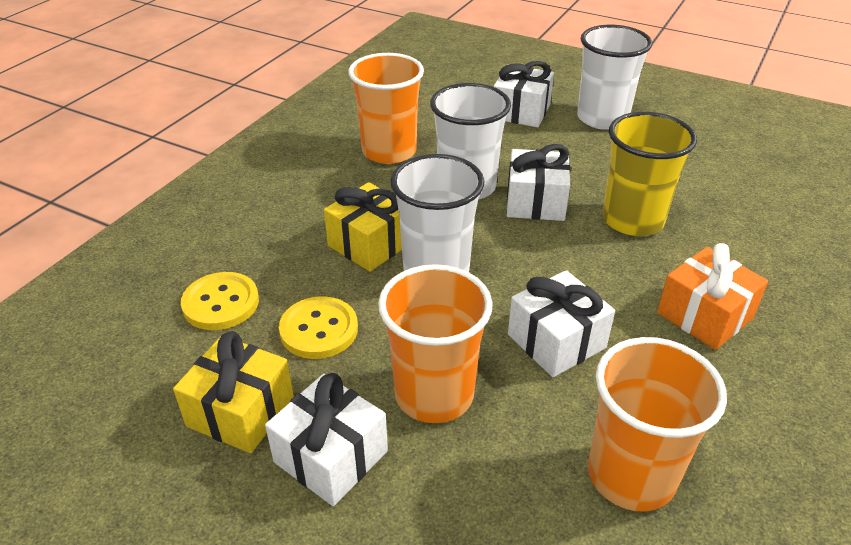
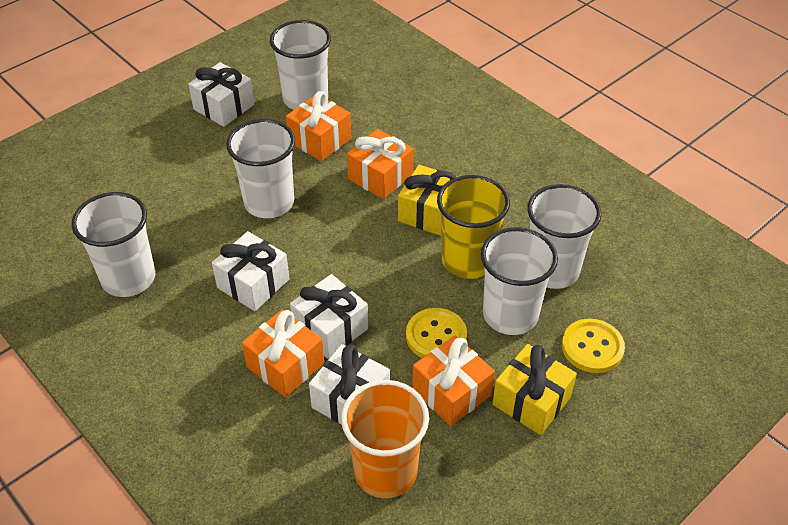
orange cup: 3 -> 1
orange gift: 1 -> 4
white cup: 3 -> 5

